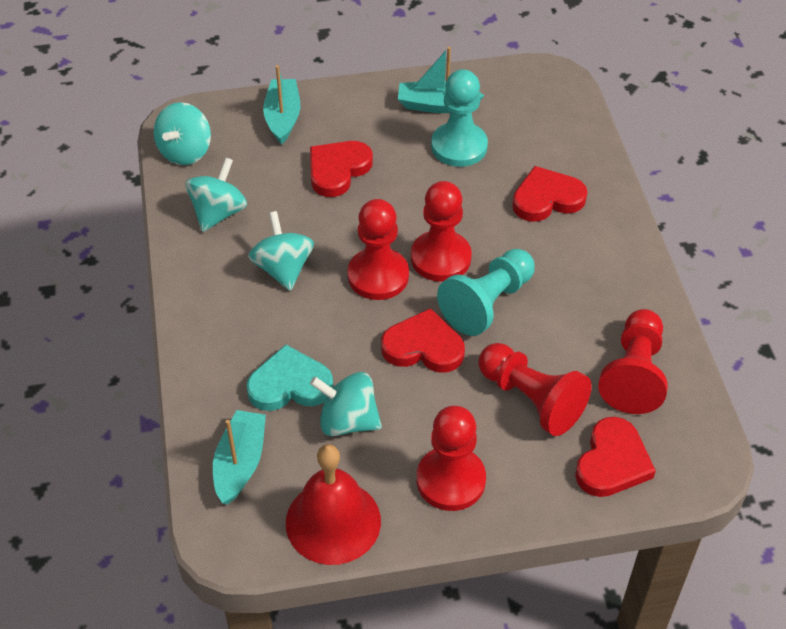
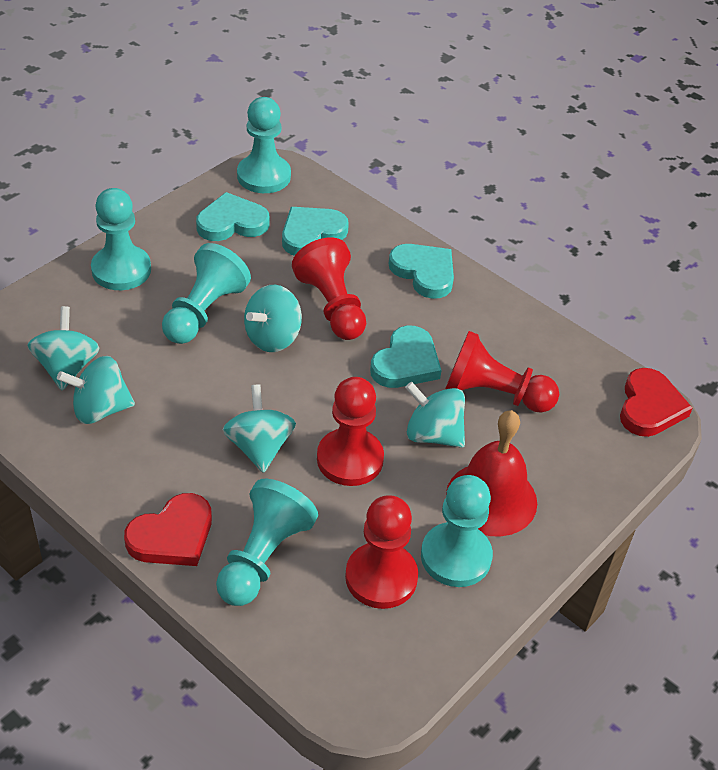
red heart: 4 -> 2
red pawn: 5 -> 4
turquoise boat: 3 -> 0
turquoise heart: 1 -> 4
turquoise pawn: 2 -> 5
turquoise spinning top: 4 -> 5

